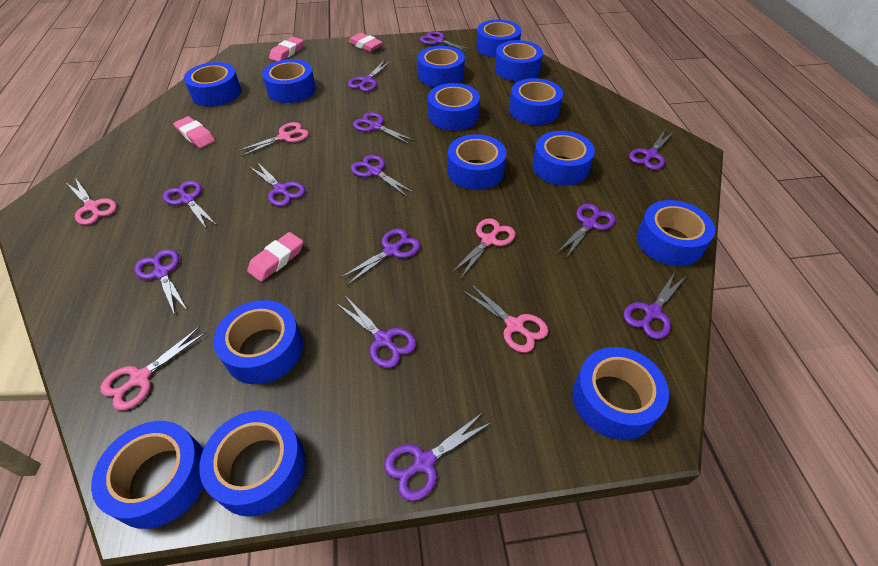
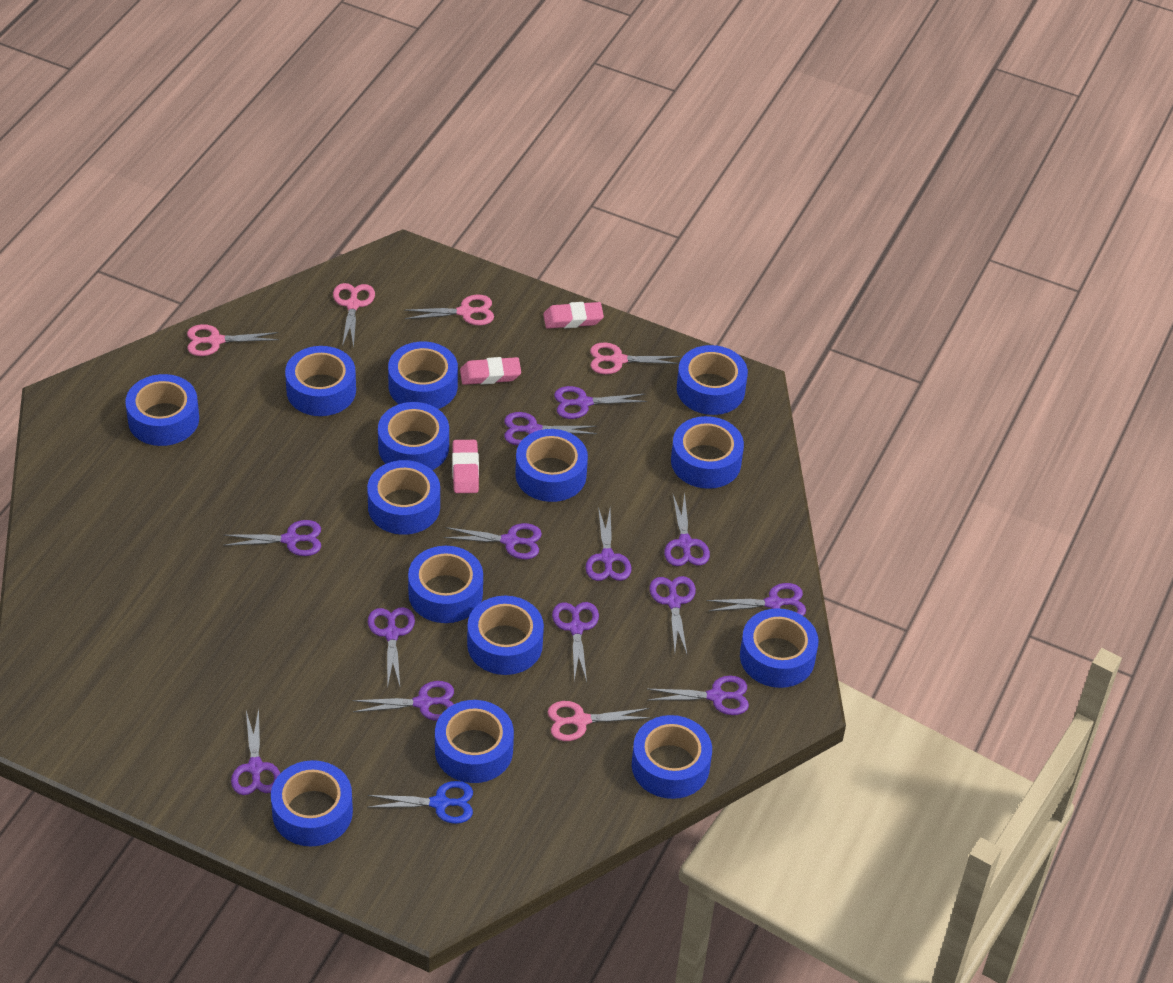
blue scissors: 0 -> 1
pink eraser: 4 -> 3

